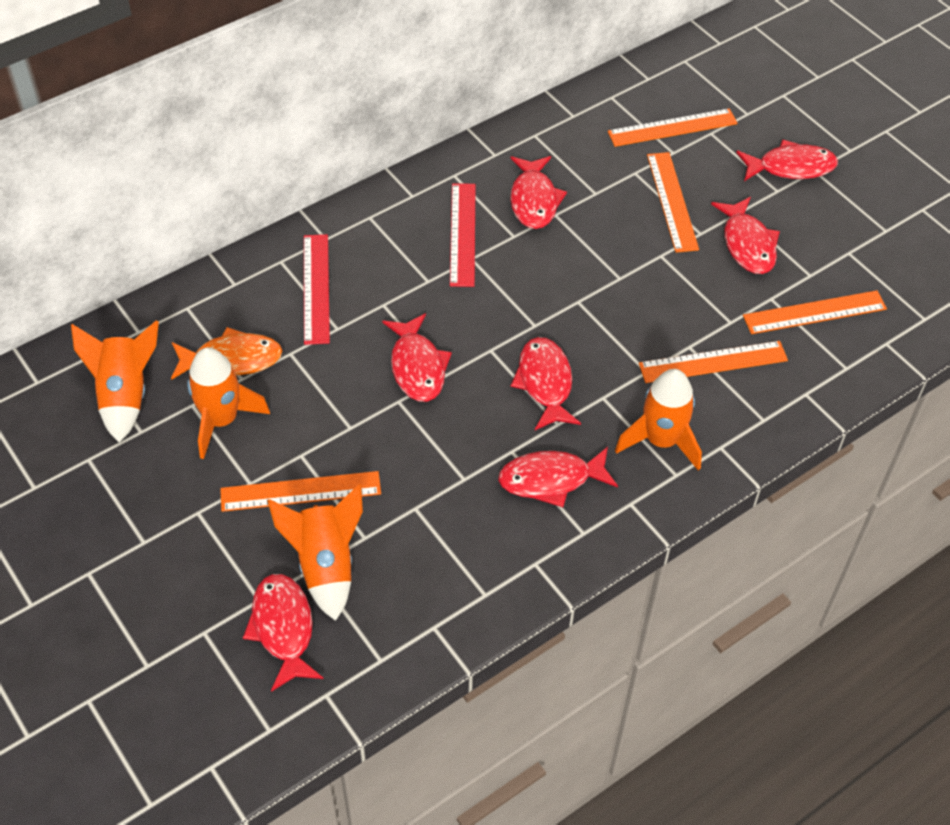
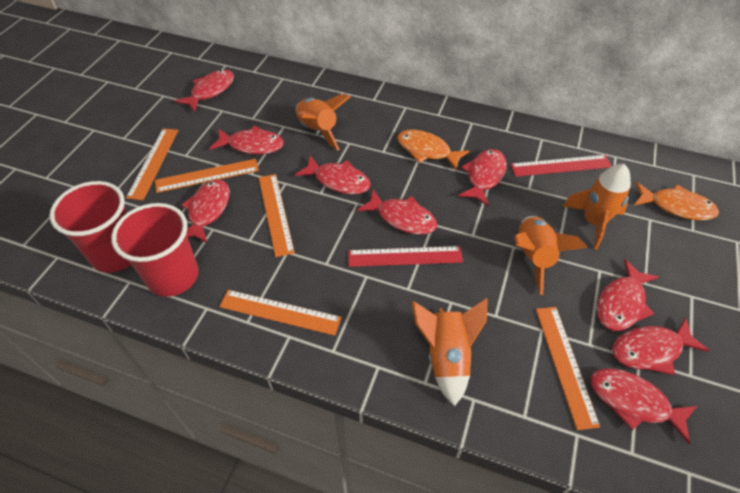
orange fish: 1 -> 2
red cup: 0 -> 2
red fish: 7 -> 9

